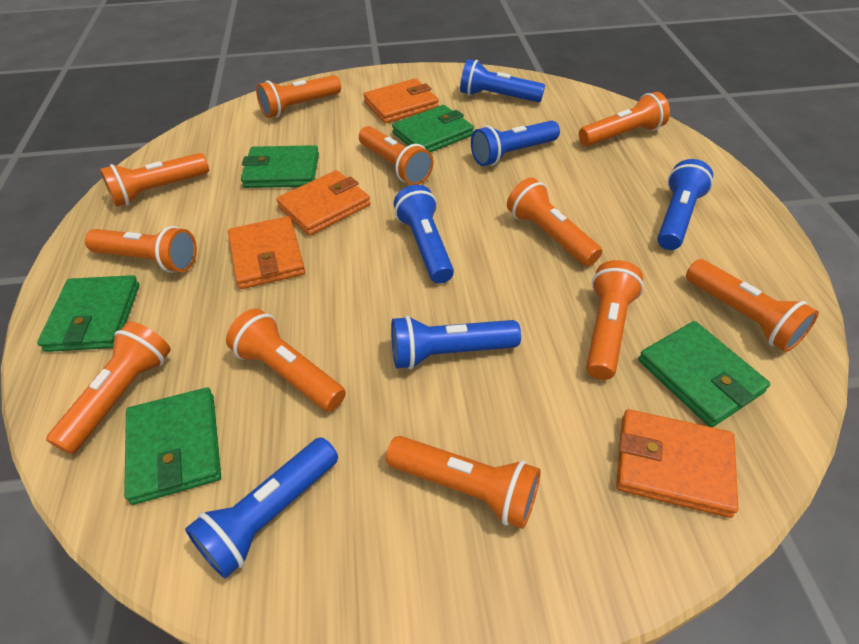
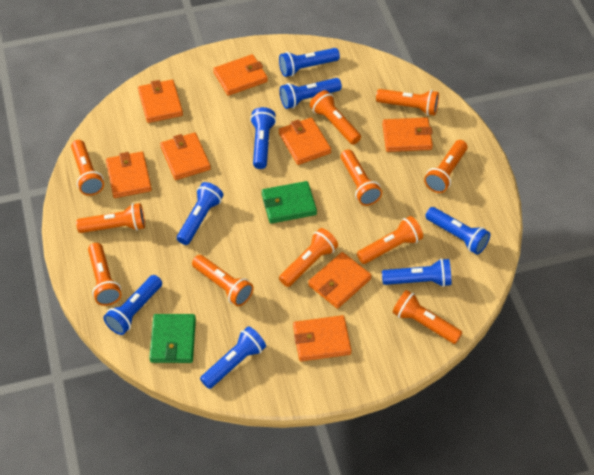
blue flashlight: 6 -> 8
green wallet: 5 -> 2
orange wallet: 4 -> 8

